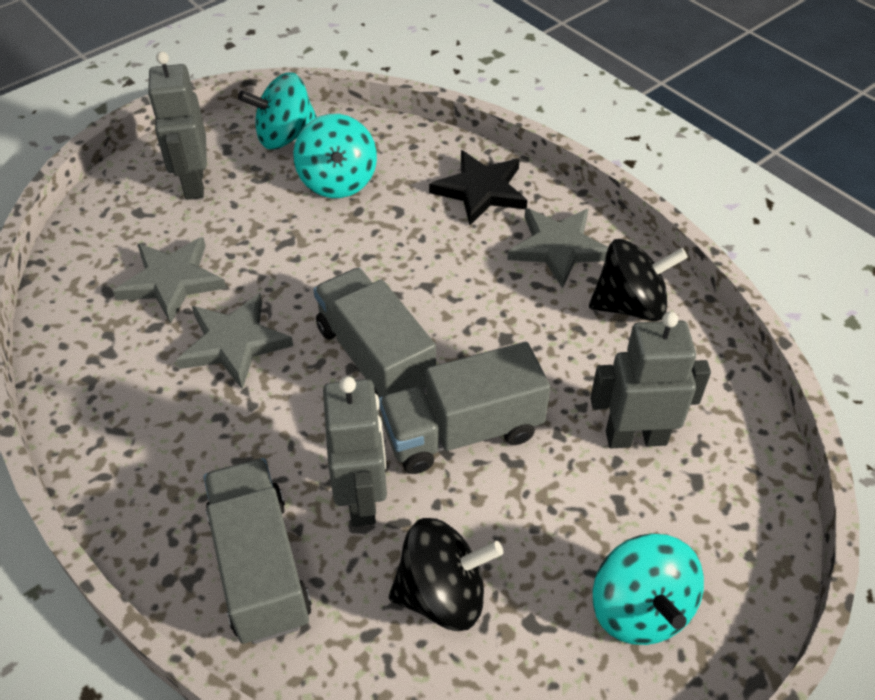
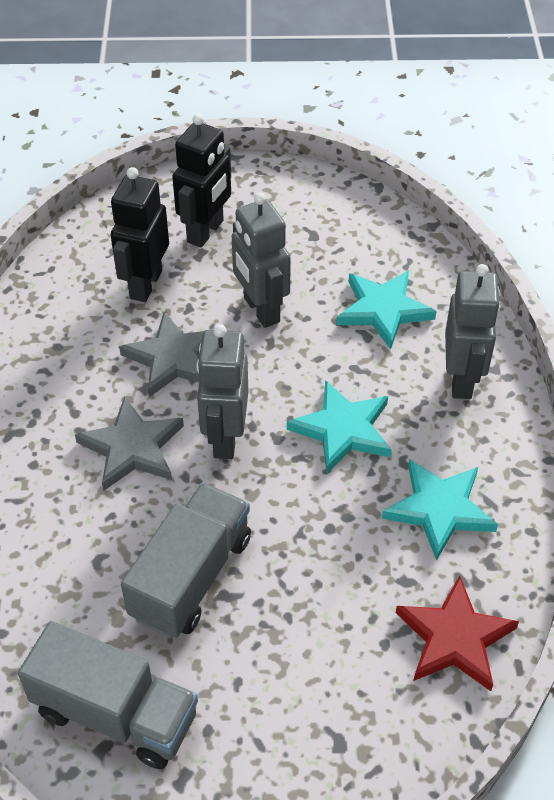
black robot: 0 -> 2
black spinning top: 2 -> 0
black star: 1 -> 0
grey star: 3 -> 2
grey truck: 3 -> 2
red star: 0 -> 1
turquoise spinning top: 3 -> 0
turquoise star: 0 -> 3

